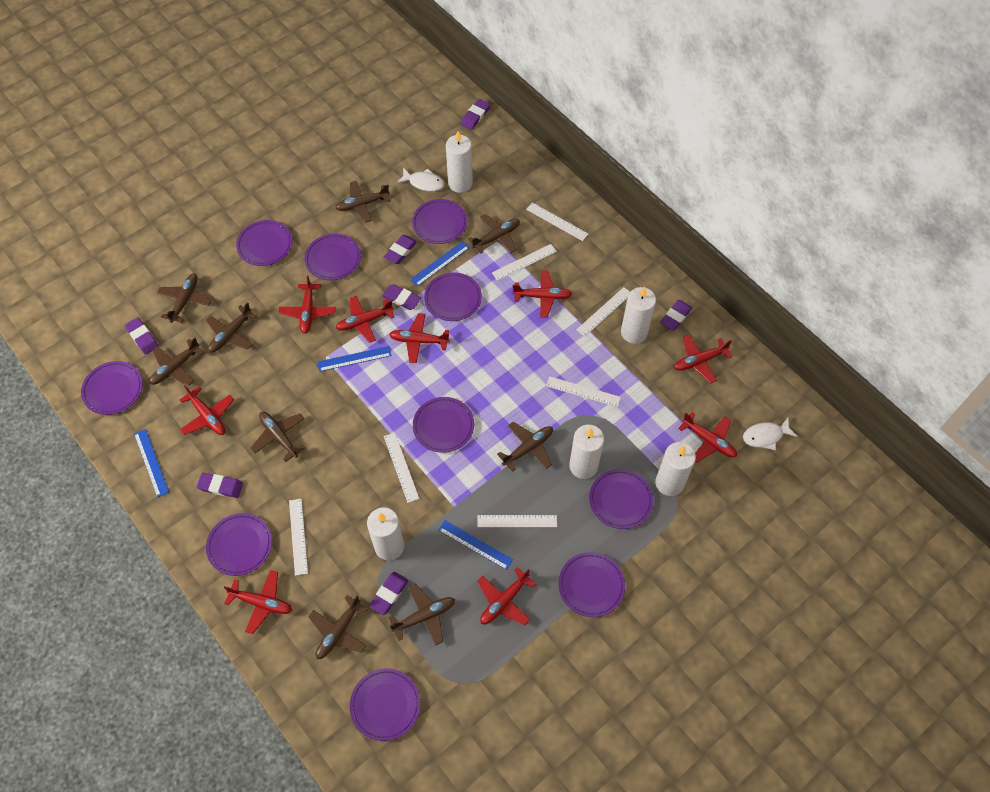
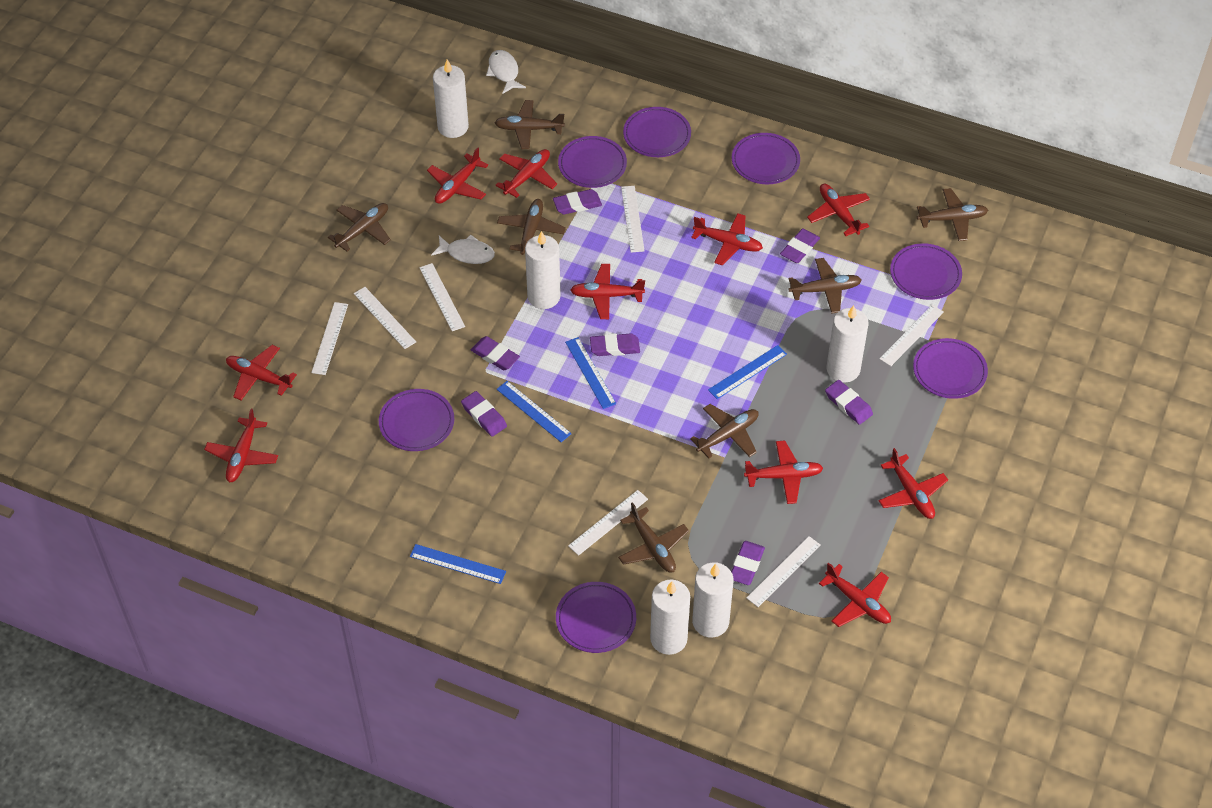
brown plane: 9 -> 7
purple plate: 10 -> 7
red plane: 9 -> 10

